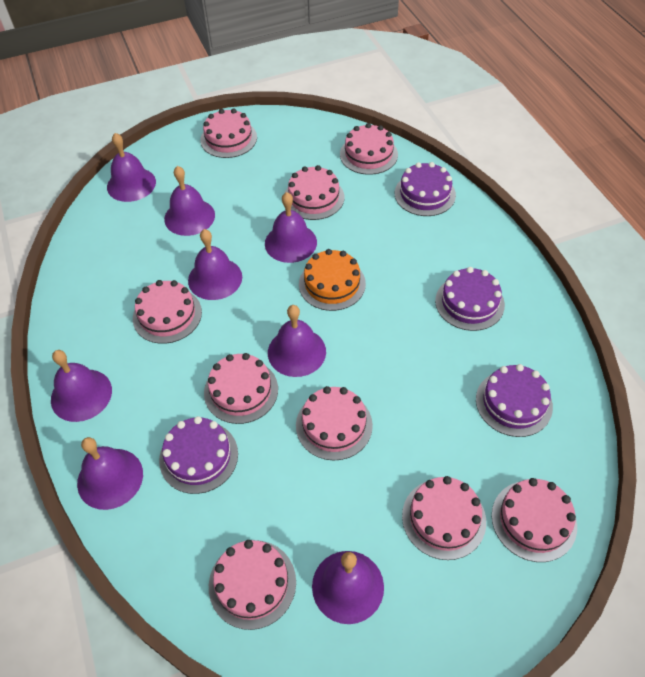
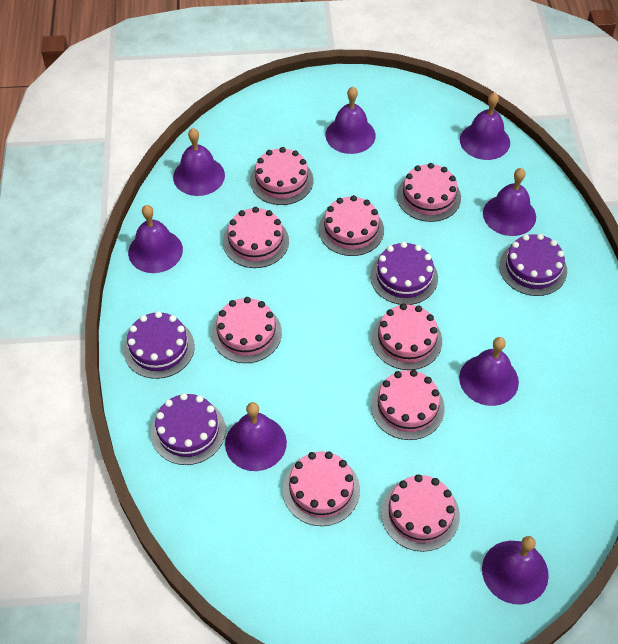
orange cake: 1 -> 0

